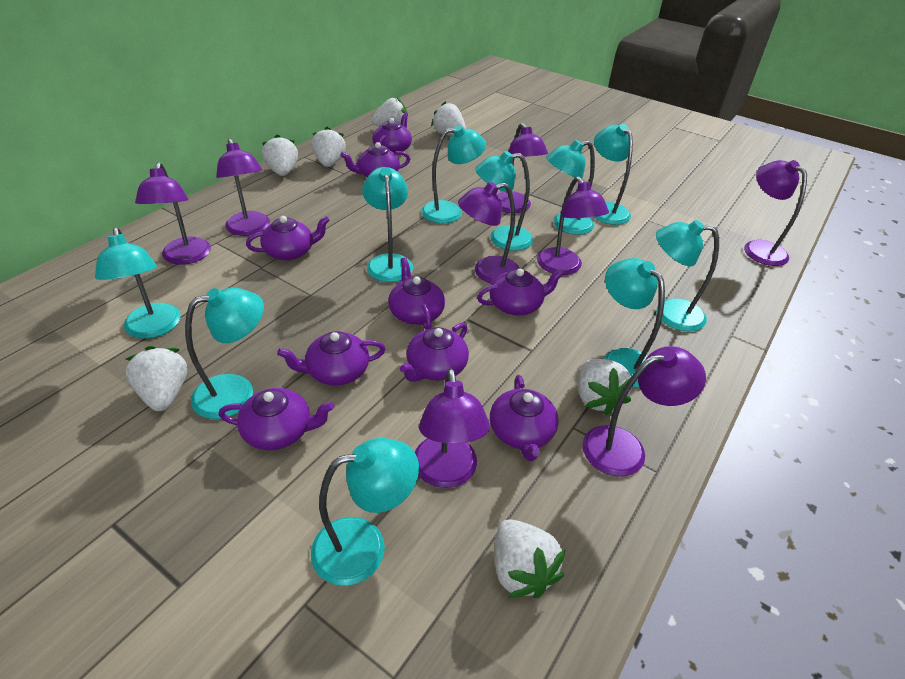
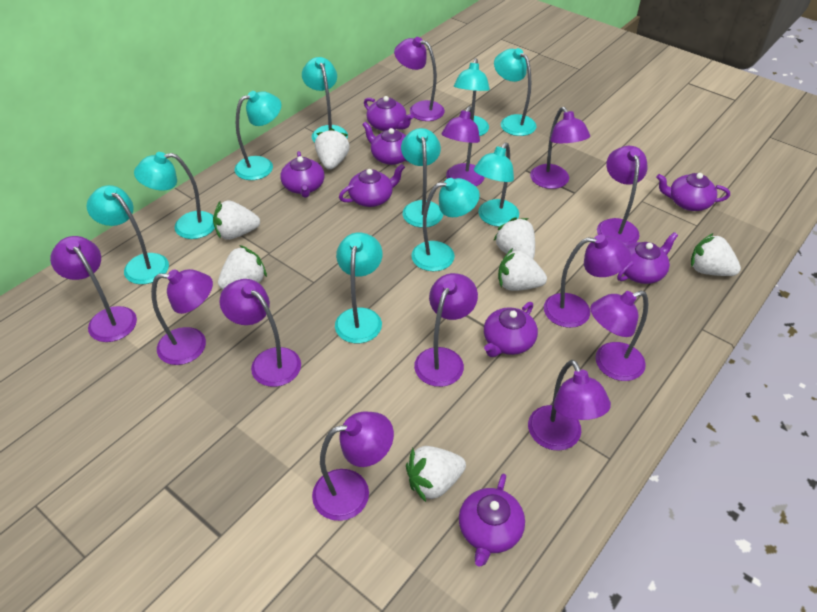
purple lamp: 8 -> 12
purple teapot: 9 -> 8

